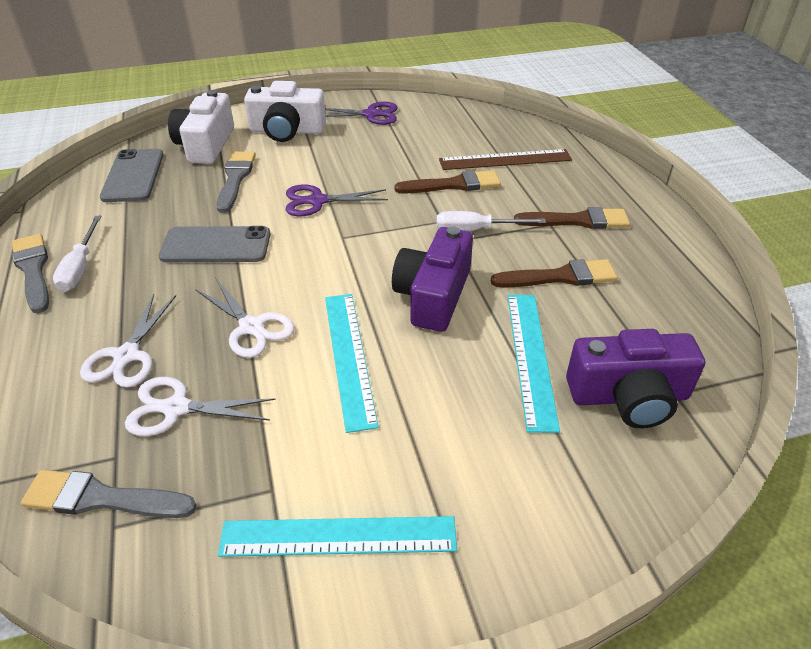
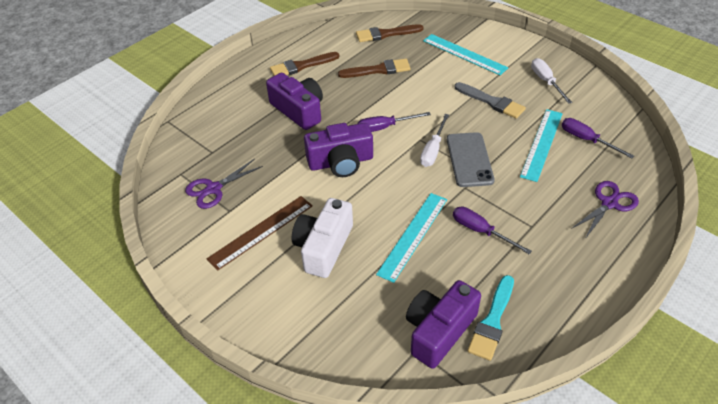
grey brush: 3 -> 1
grey phone: 2 -> 1
purple camera: 2 -> 3
purple screwdriver: 0 -> 3
turquoise brush: 0 -> 1
white camera: 2 -> 1
white scissors: 3 -> 0

